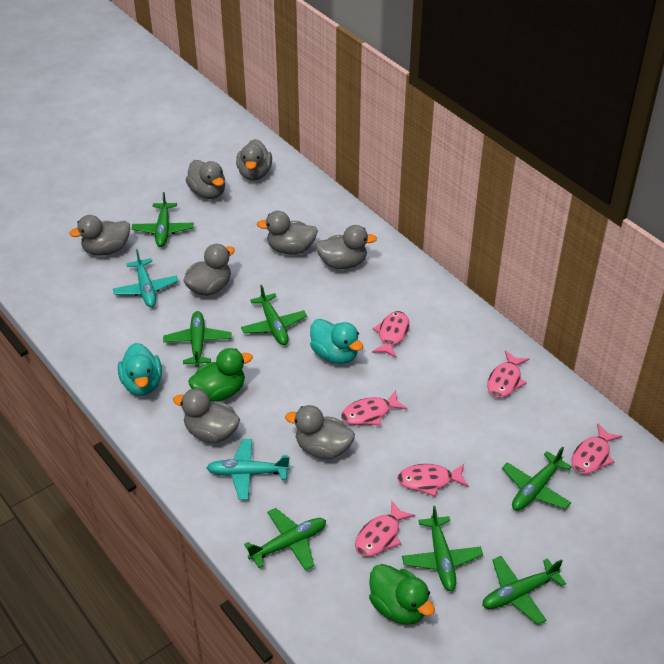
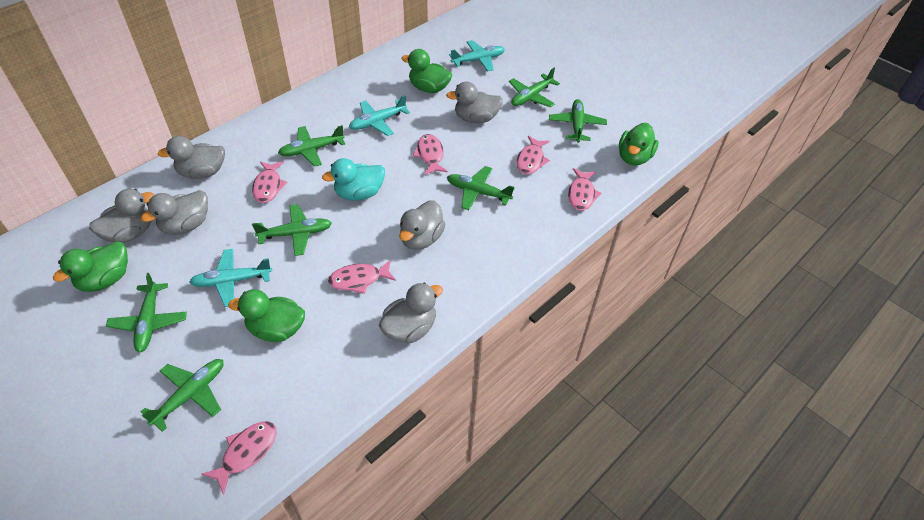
green duck: 2 -> 4
grey duck: 8 -> 6
turquoise duck: 2 -> 1
turquoise plane: 2 -> 3

